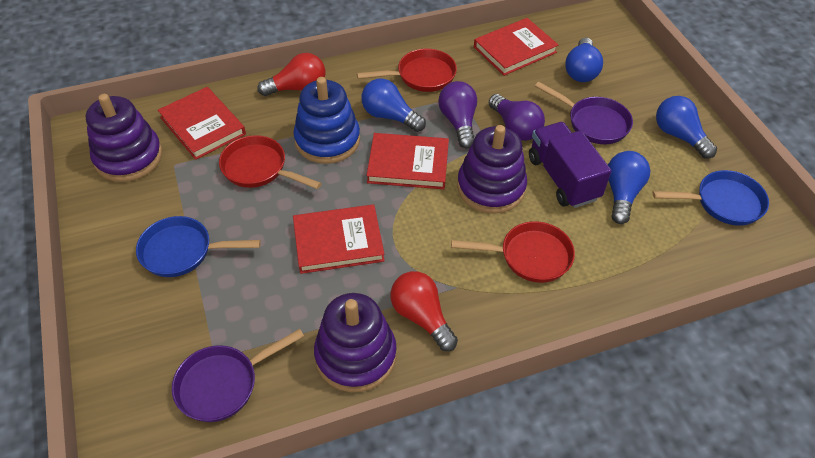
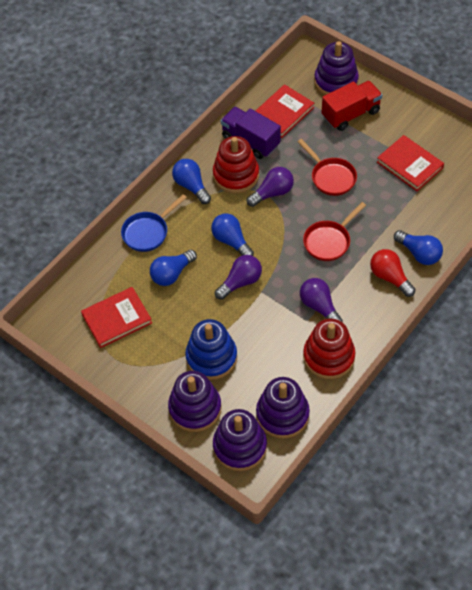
blue pan: 2 -> 1
purple light bulb: 2 -> 3
purple pan: 2 -> 0
purple stacking toy: 3 -> 4
red book: 4 -> 3
red light bulb: 2 -> 1
red pan: 3 -> 2
red stacking toy: 0 -> 2
red truck: 0 -> 1

